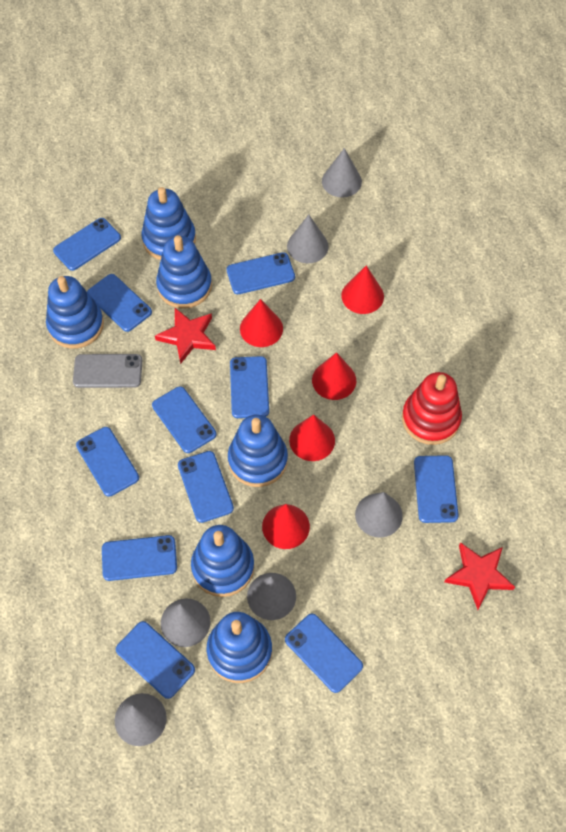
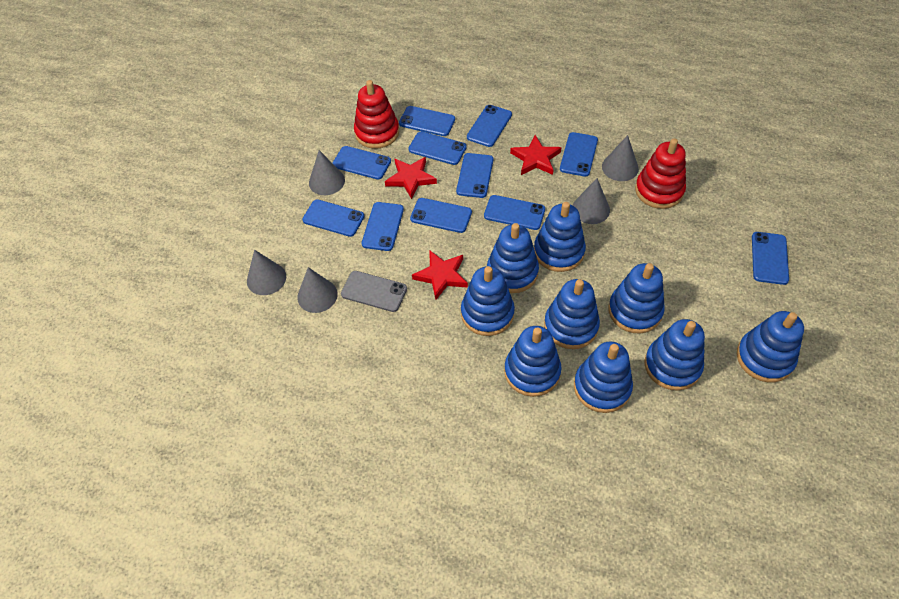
blue stacking toy: 6 -> 9
grey cone: 6 -> 5
red cone: 5 -> 0
red stacking toy: 1 -> 2
red star: 2 -> 3

